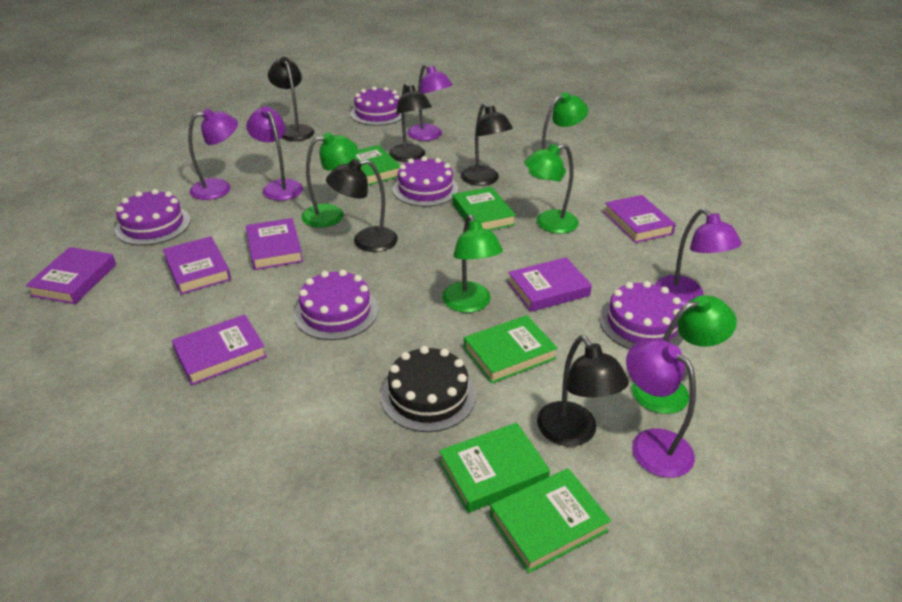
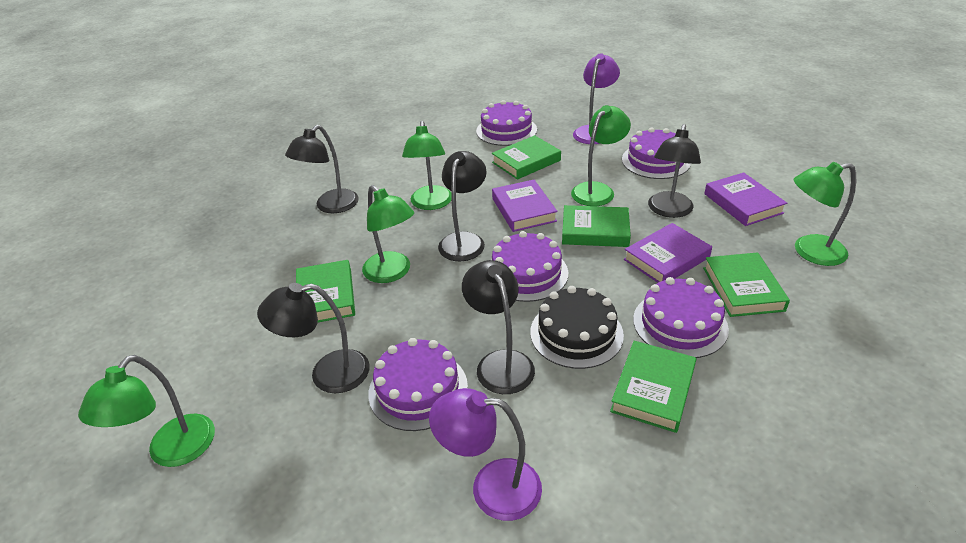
purple book: 6 -> 3
purple lamp: 5 -> 2

